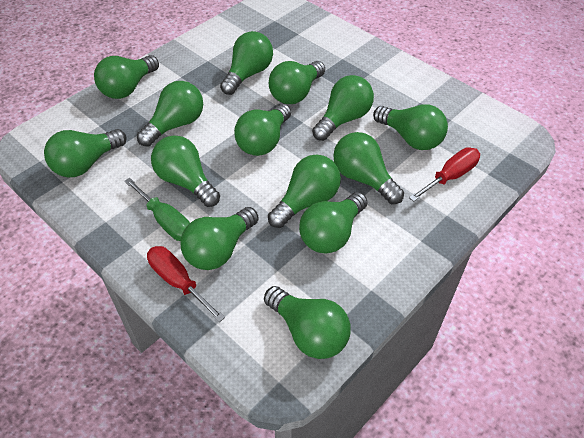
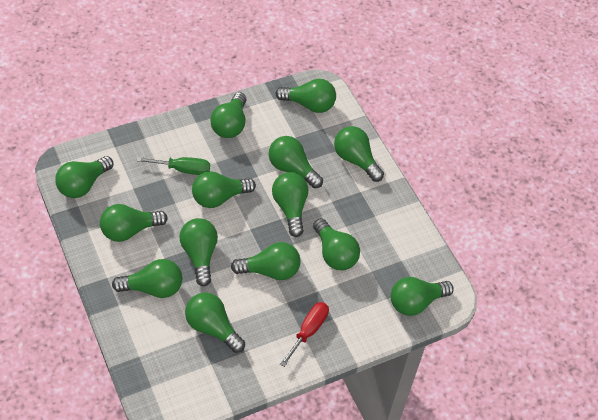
red screwdriver: 2 -> 1

